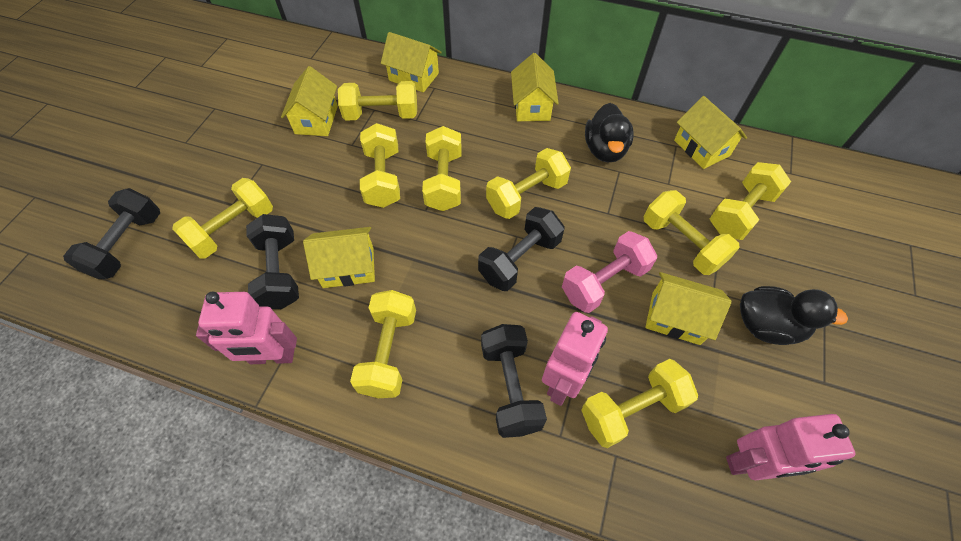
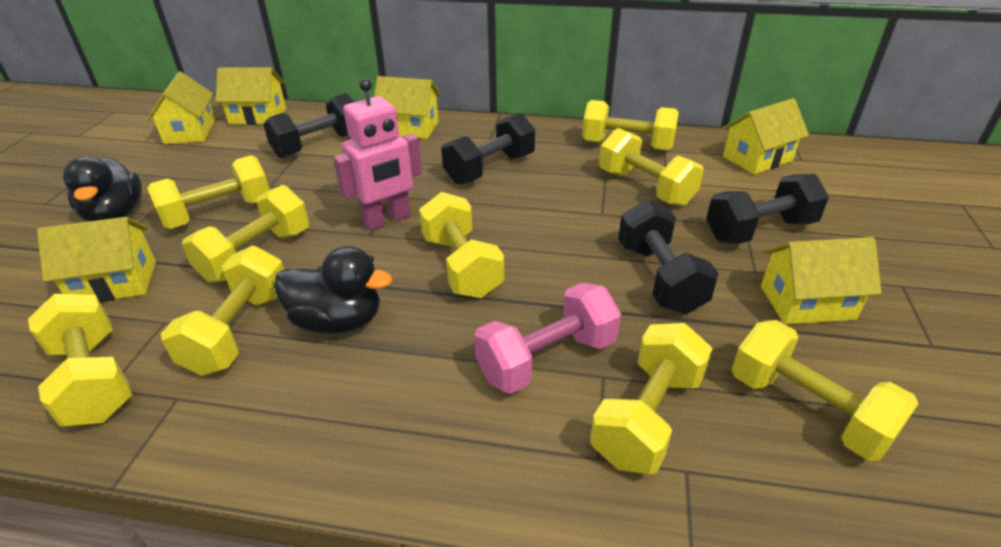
pink robot: 3 -> 1

